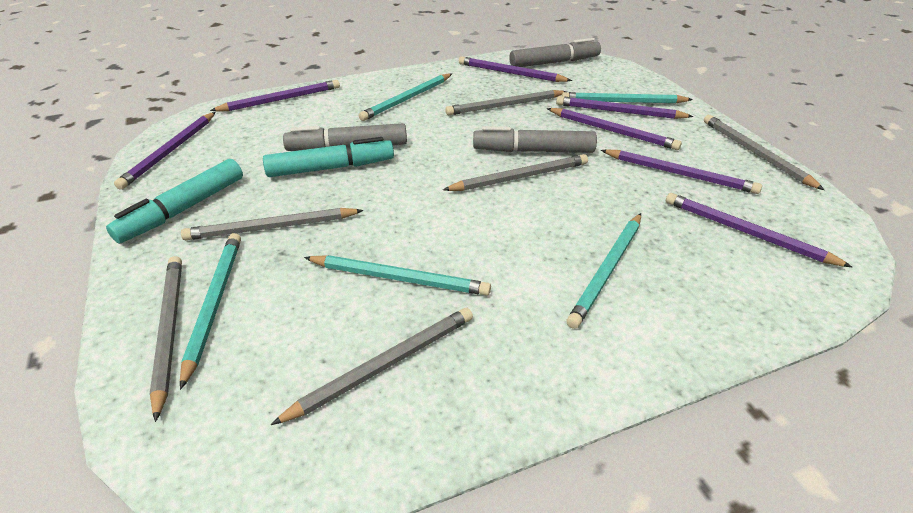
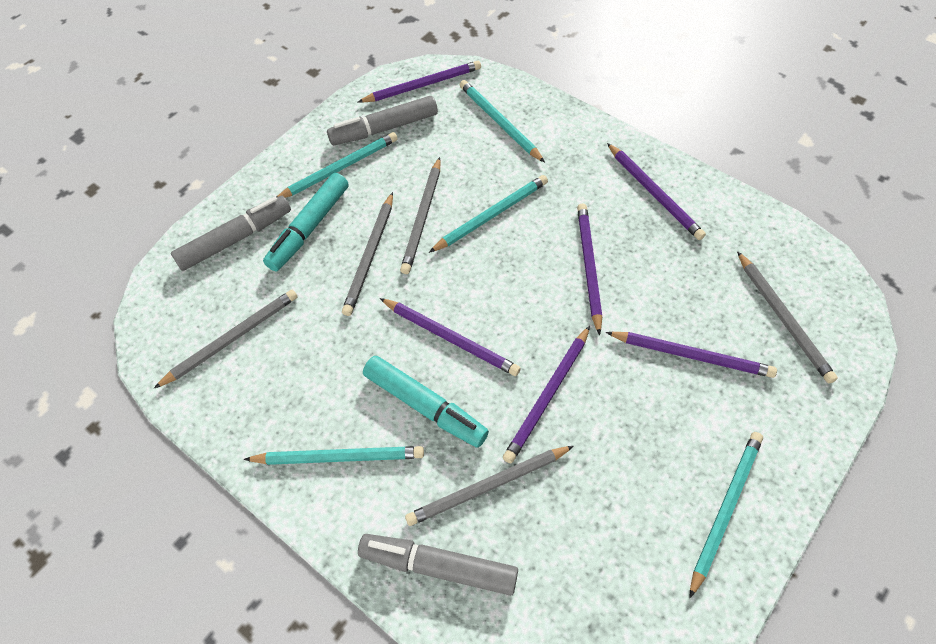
grey pencil: 6 -> 5
purple pencil: 7 -> 6

